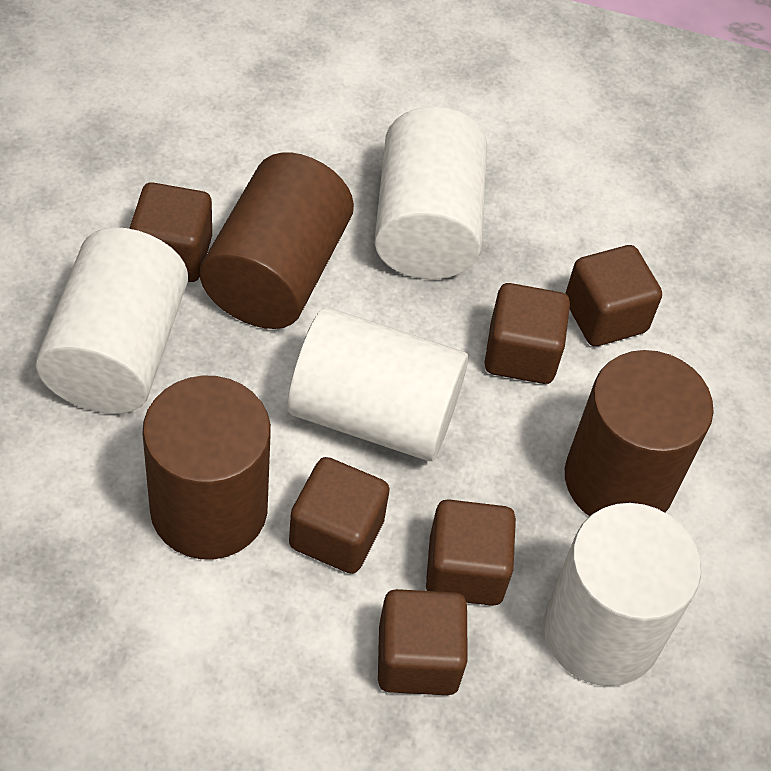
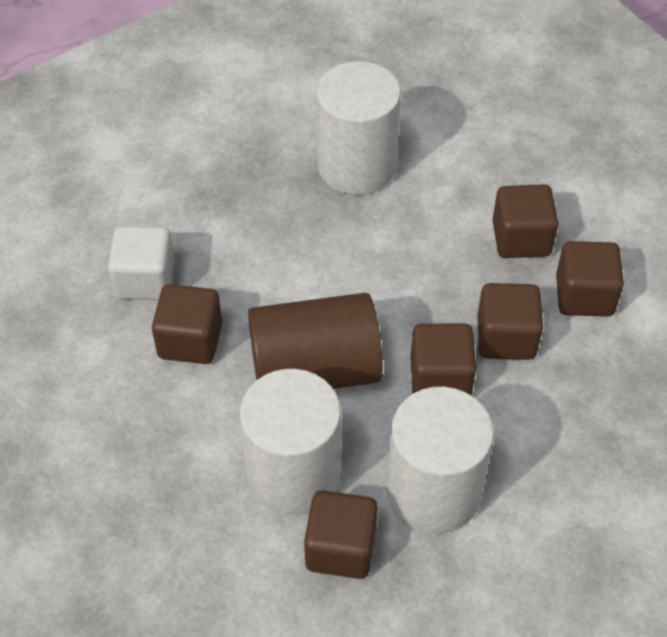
brown cylinder: 3 -> 1
white cube: 0 -> 1
white cylinder: 4 -> 3

